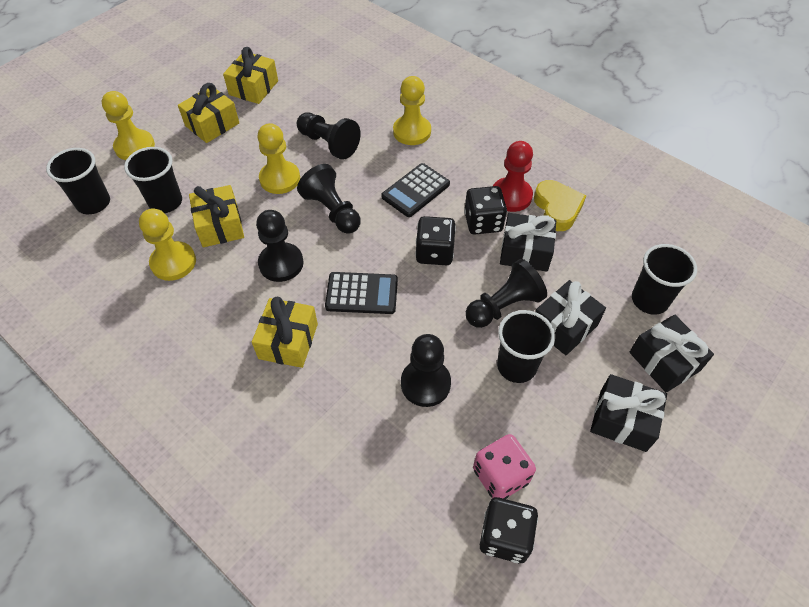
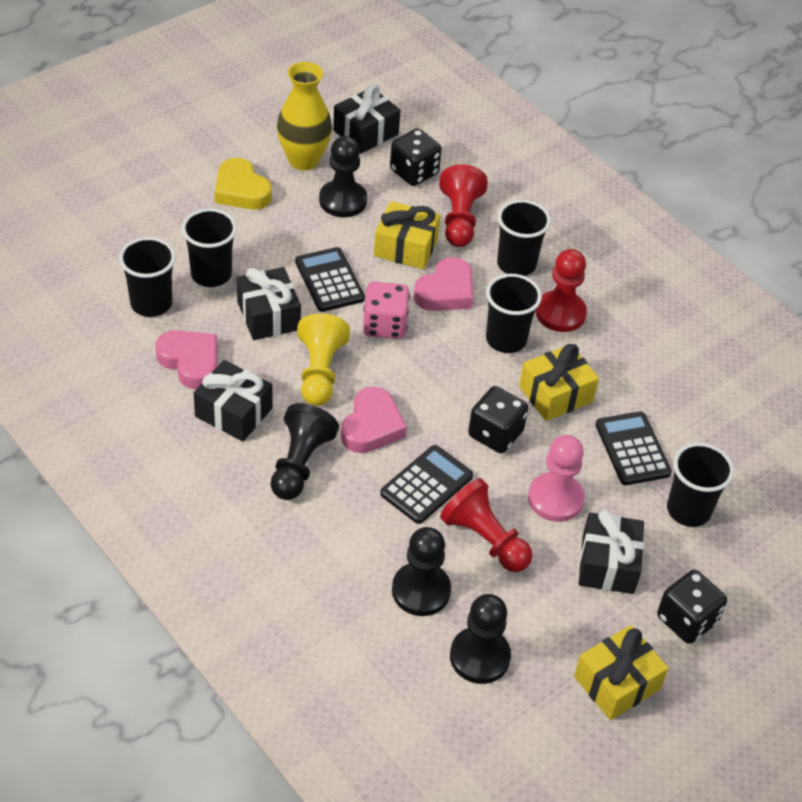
black calculator: 2 -> 3
black cup: 4 -> 5
black pawn: 5 -> 4
pink heart: 0 -> 3
pink pawn: 0 -> 1
red pawn: 1 -> 3
yellow gift: 4 -> 3
yellow pawn: 4 -> 1
yellow vase: 0 -> 1

